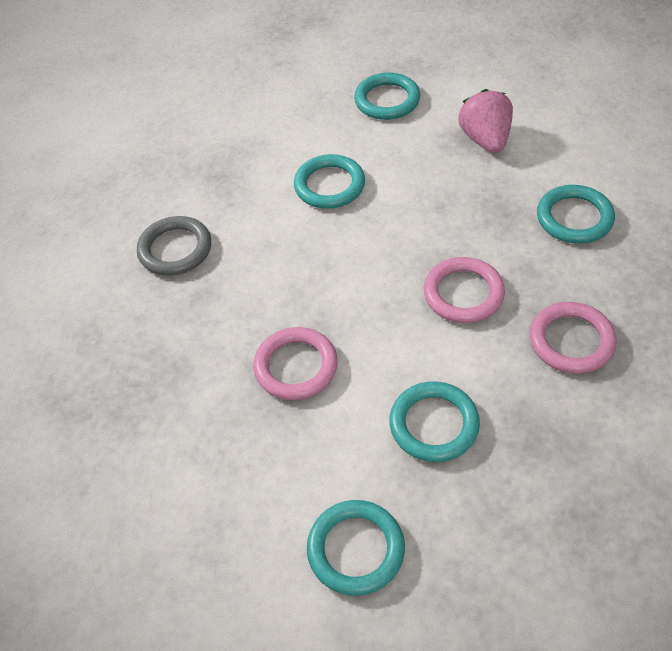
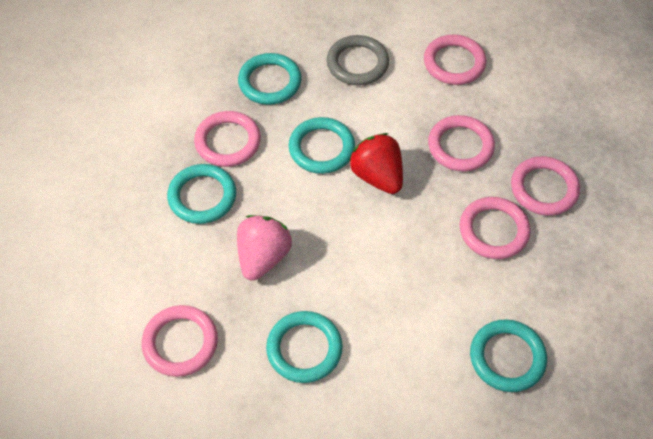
pink ring: 3 -> 6
red strawberry: 0 -> 1

